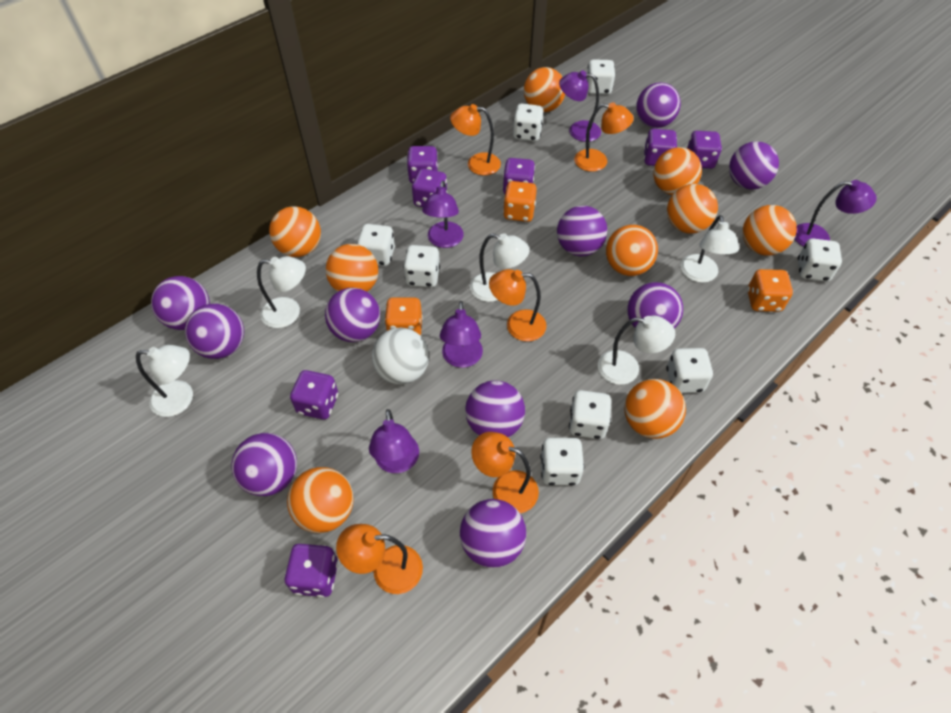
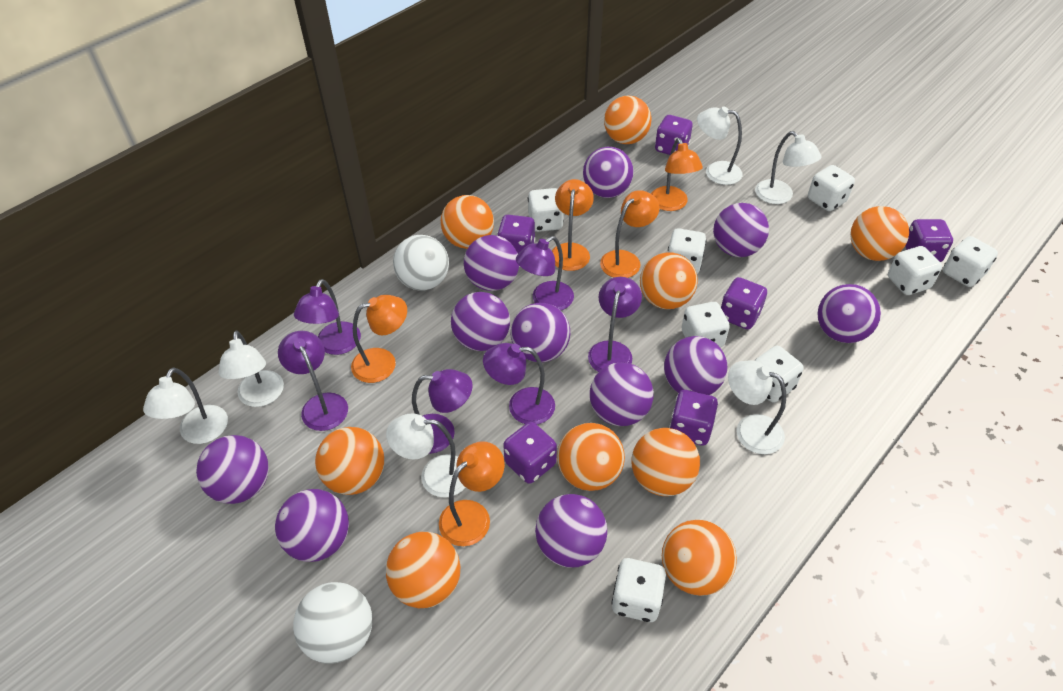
orange dice: 3 -> 0
purple ball: 10 -> 11
purple dice: 7 -> 6
purple lamp: 5 -> 6
white ball: 1 -> 2
white lamp: 5 -> 6

